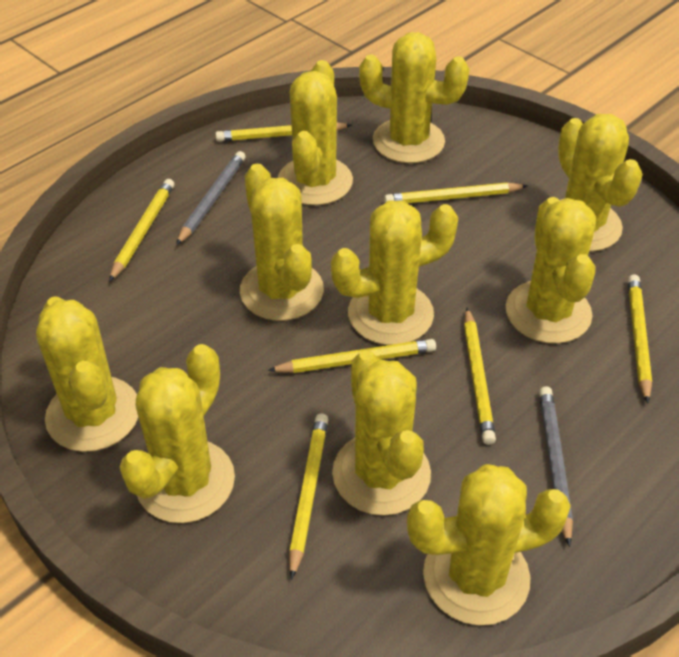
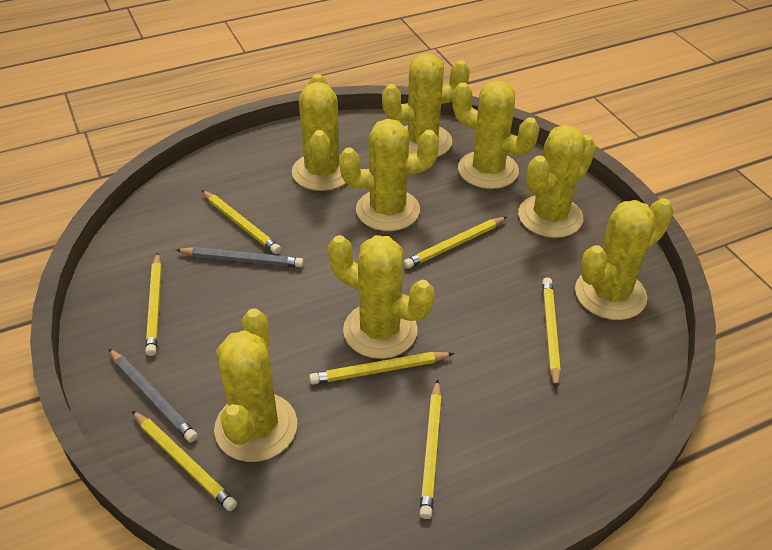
yellow cactus: 10 -> 8

